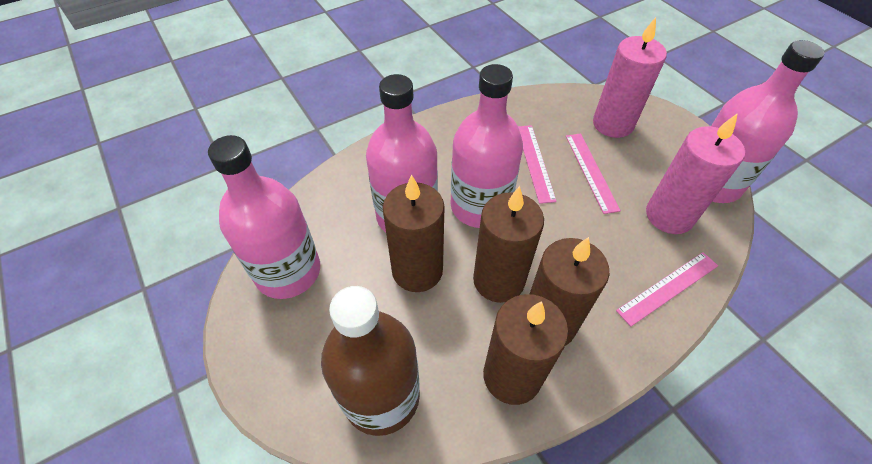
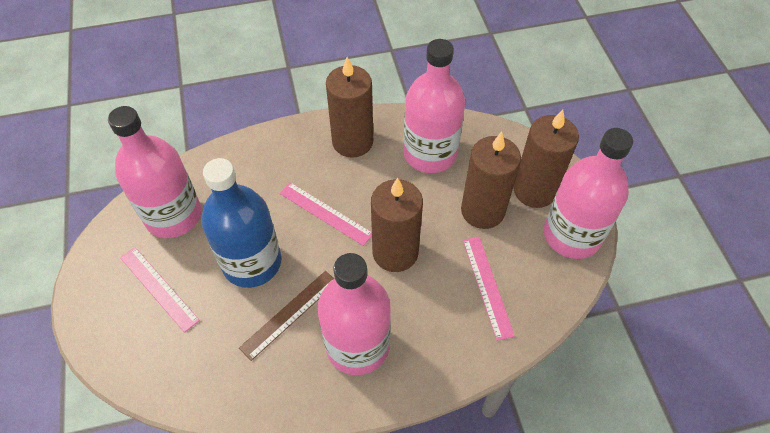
blue bottle: 0 -> 1
brown bottle: 1 -> 0
brown ruler: 0 -> 1
pink candle: 2 -> 0

